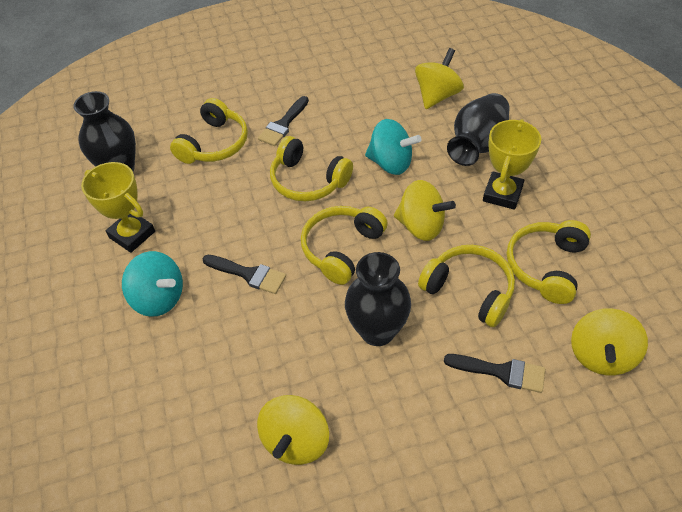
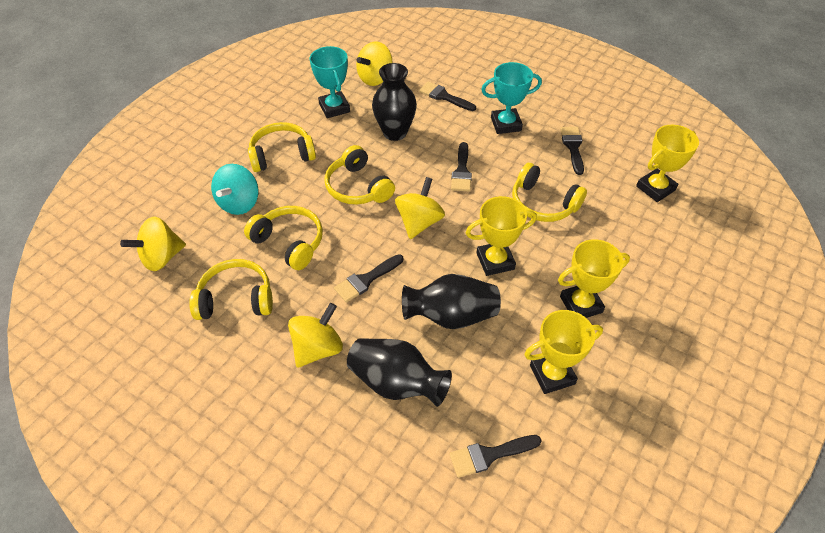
black brush: 3 -> 5
turquoise spinning top: 2 -> 1
turquoise trophy: 0 -> 2
yellow trophy: 2 -> 4

